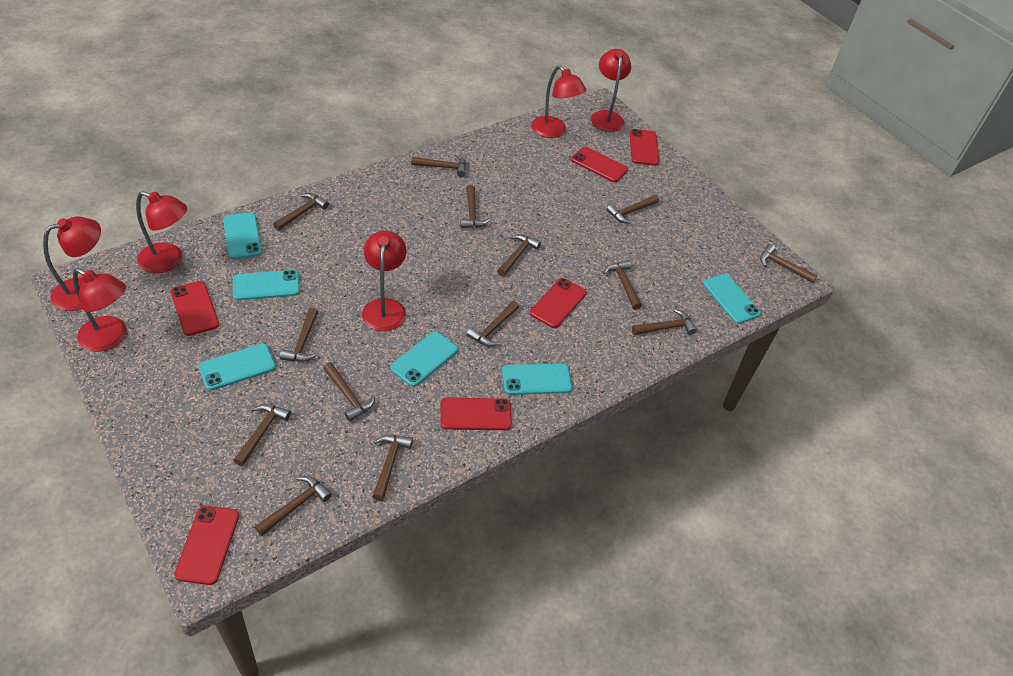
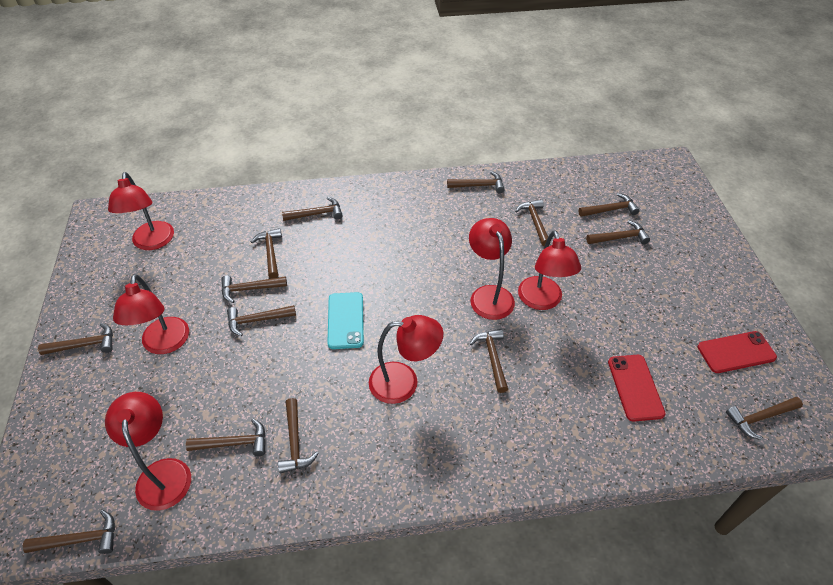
red phone: 6 -> 2
turquoise phone: 6 -> 1

